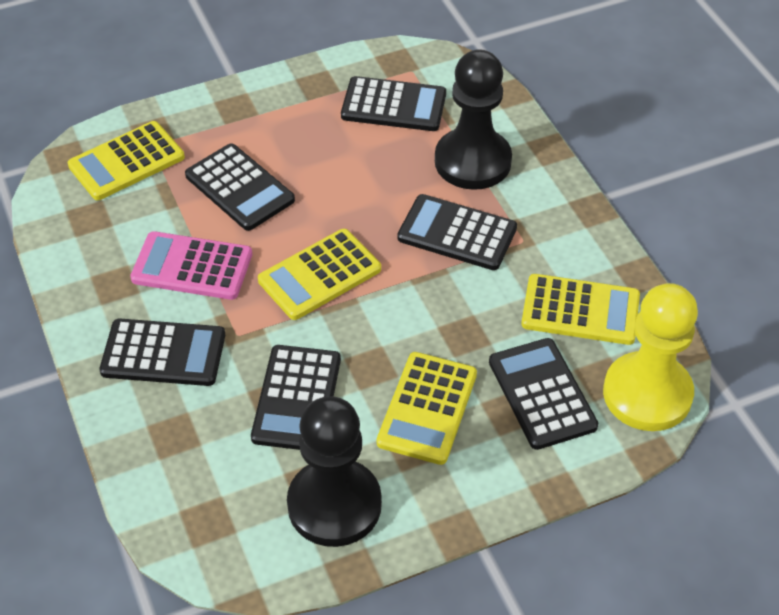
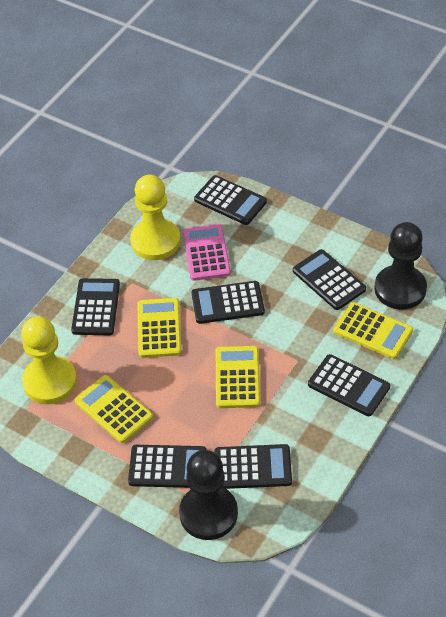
black calculator: 6 -> 7
yellow pawn: 1 -> 2

